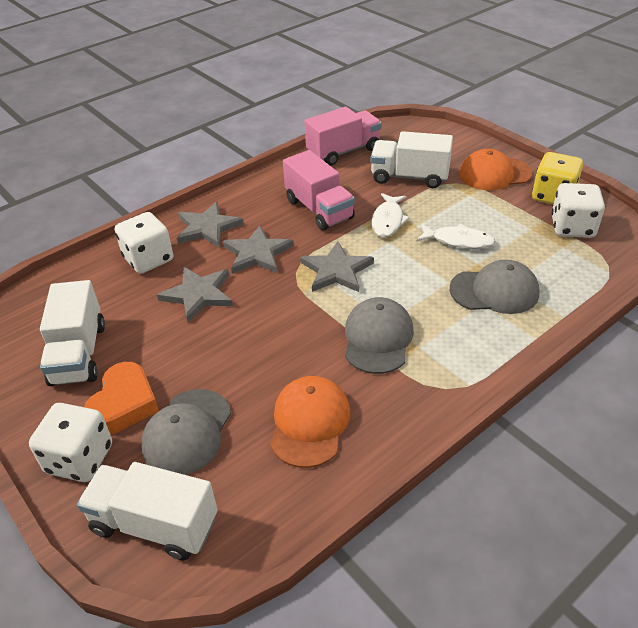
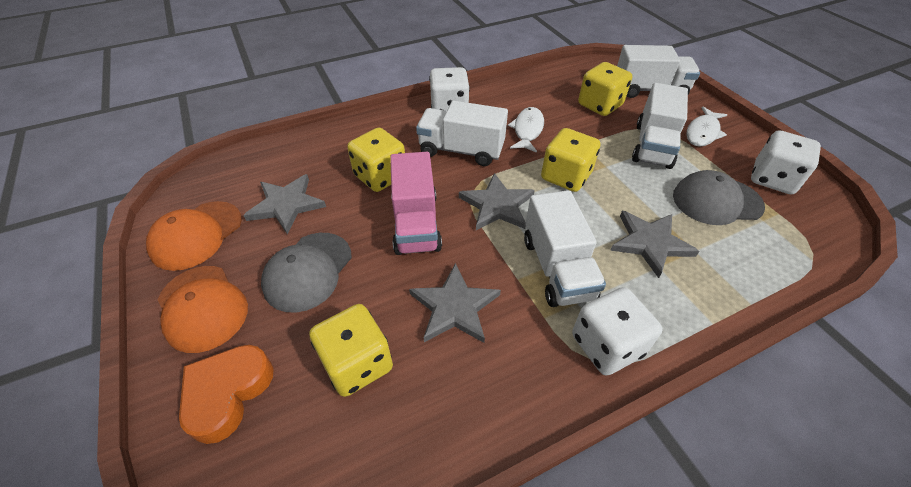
grey cap: 3 -> 2
pink truck: 2 -> 1
white truck: 3 -> 4
yellow dice: 1 -> 4

